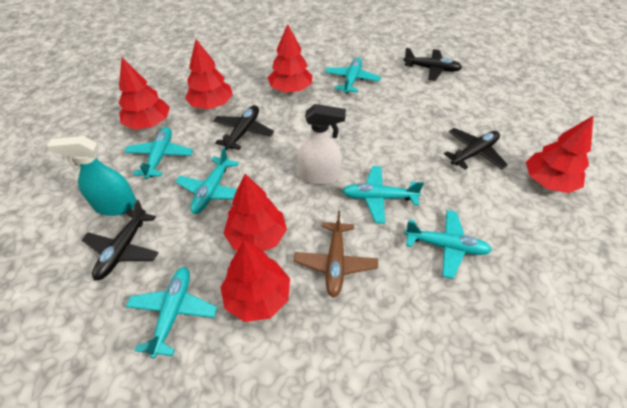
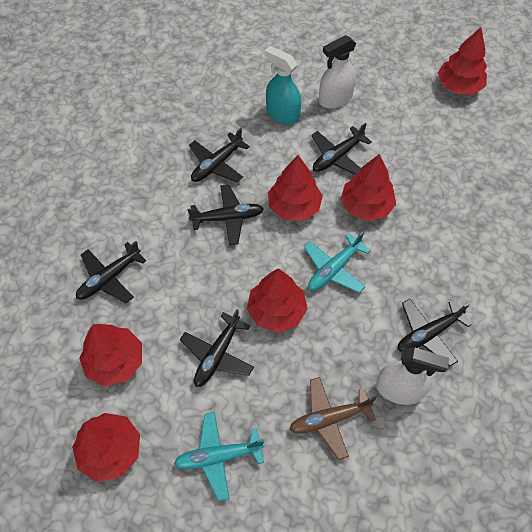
black plane: 4 -> 6
turquoise plane: 6 -> 2
white spray bottle: 1 -> 2

